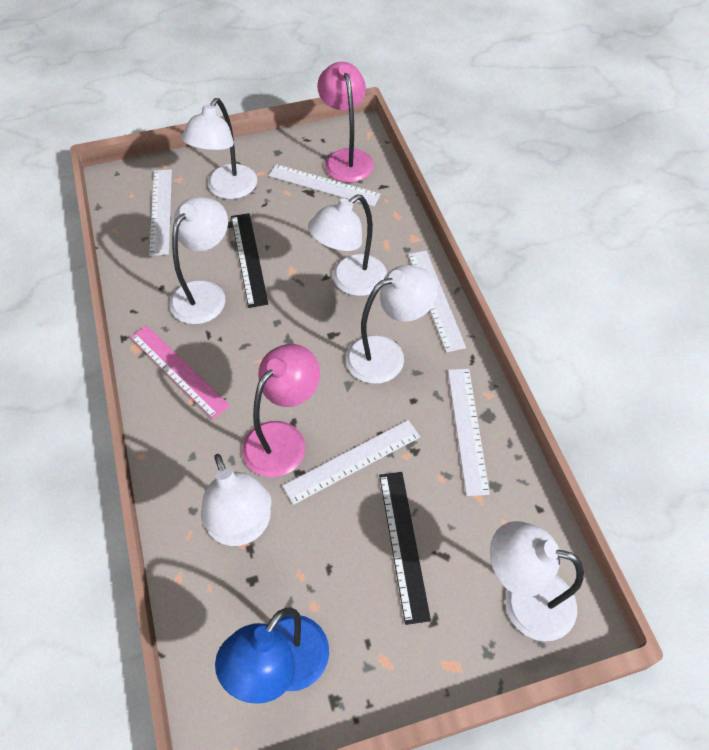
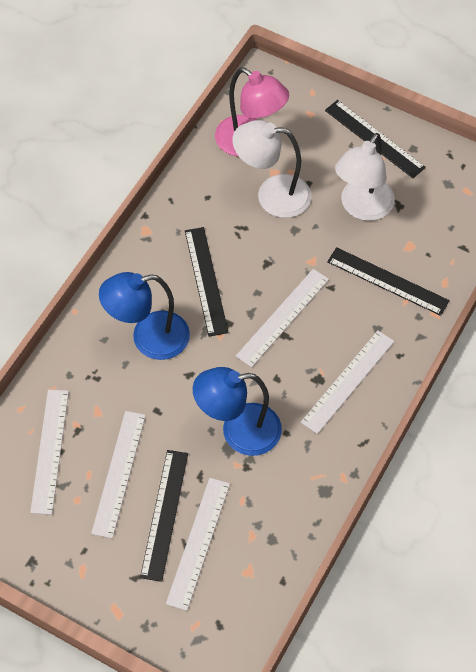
black ruler: 2 -> 4
blue lamp: 1 -> 2
pink lamp: 2 -> 1
pink ruler: 1 -> 0
white lamp: 6 -> 2

